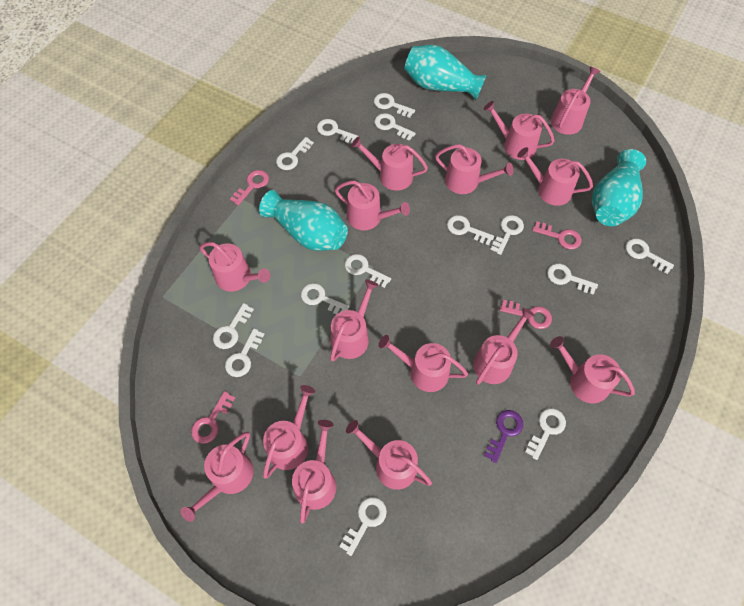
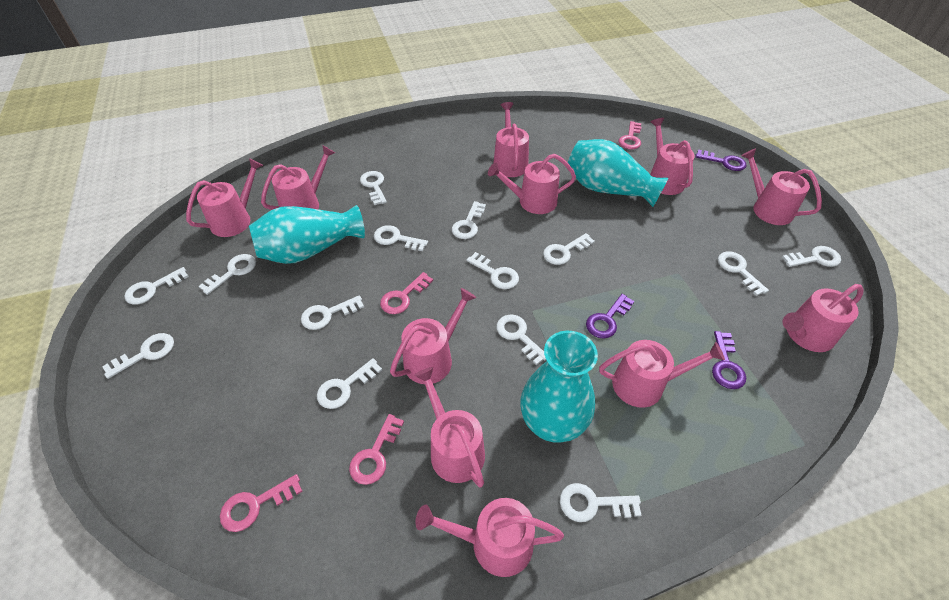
pink watering can: 15 -> 11
purple key: 1 -> 3

